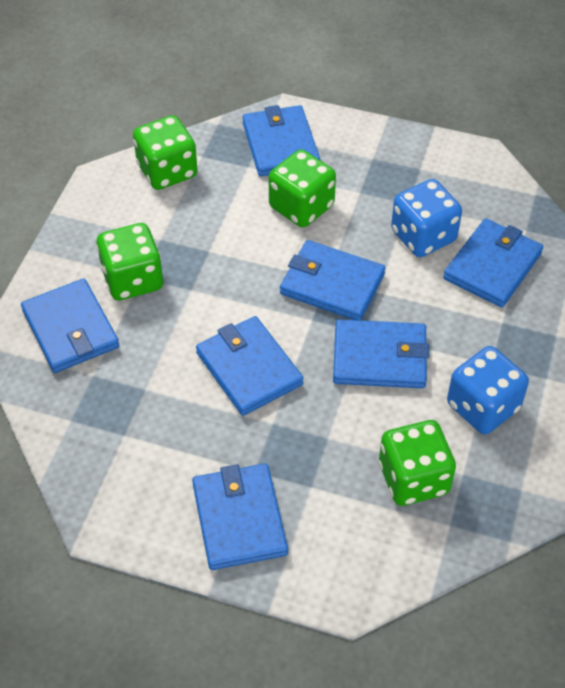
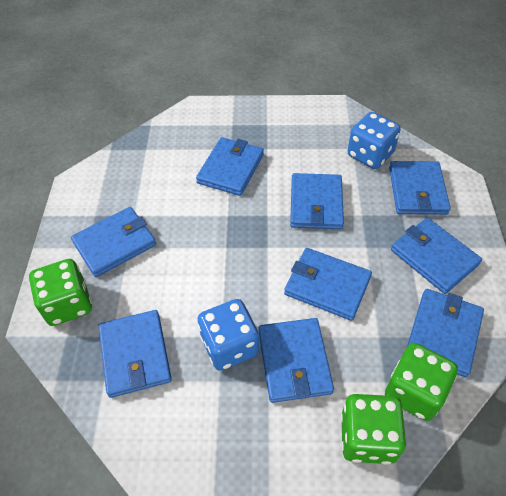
blue wallet: 7 -> 9
green dice: 4 -> 3

